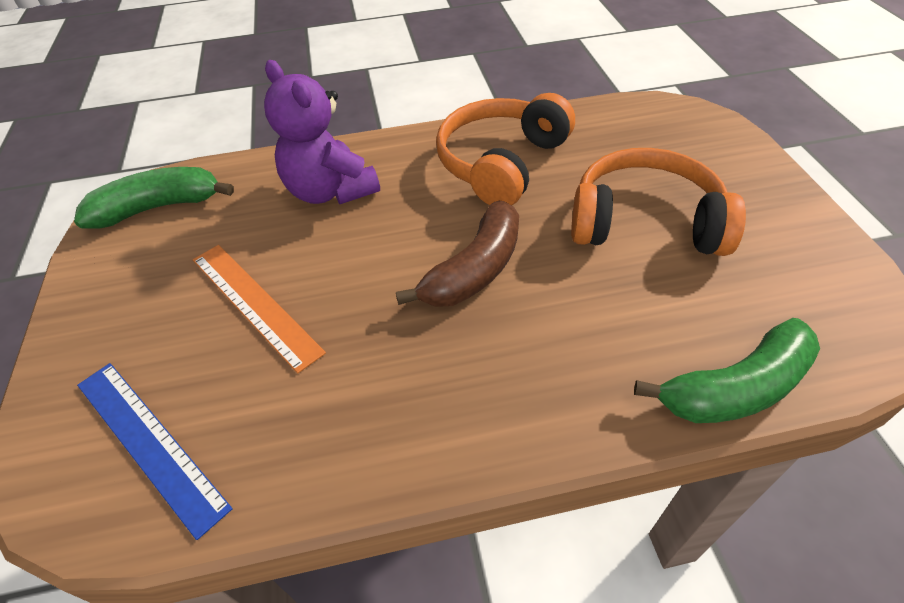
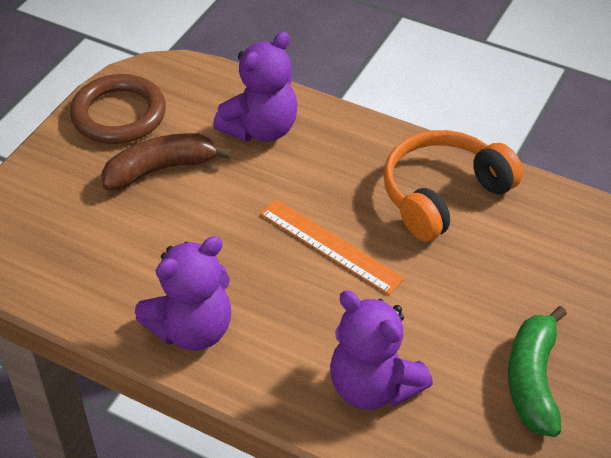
blue ruler: 1 -> 0
brown ring: 0 -> 1
green banana: 2 -> 1
orange headphones: 2 -> 1
purple teddy bear: 1 -> 3

